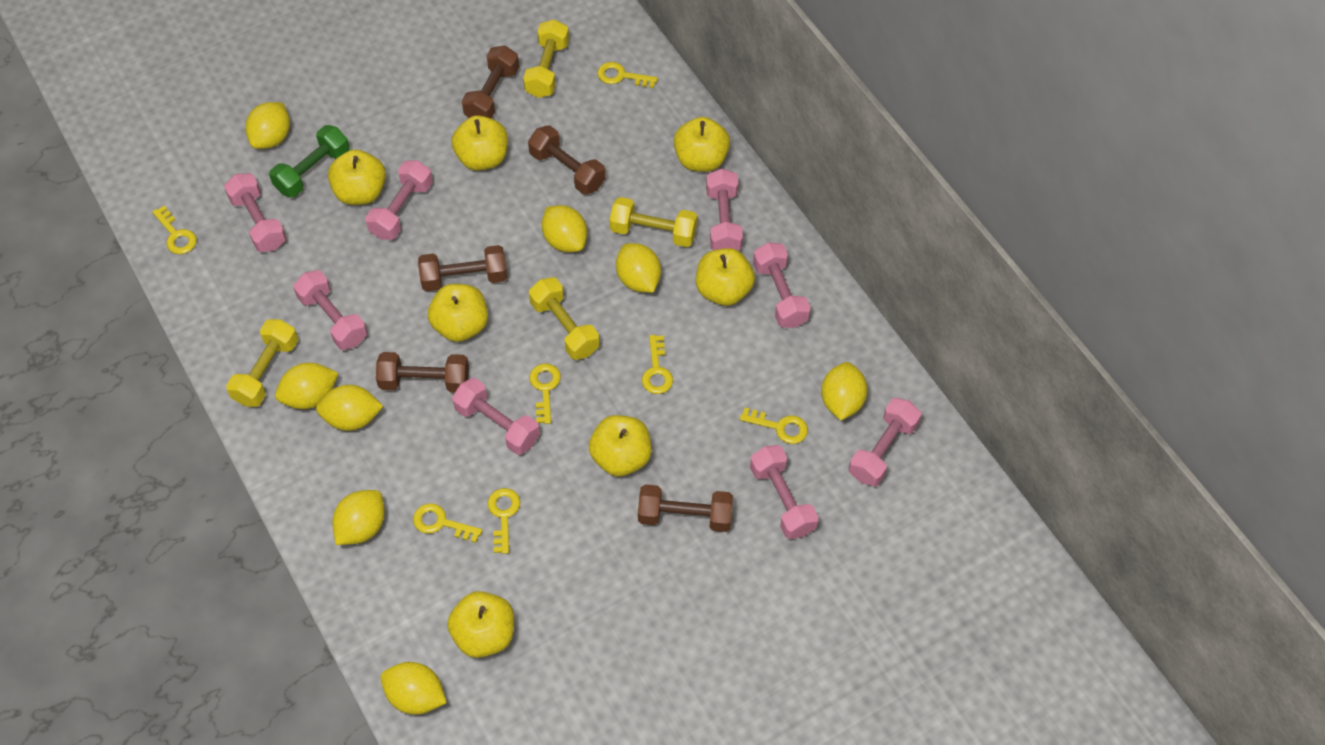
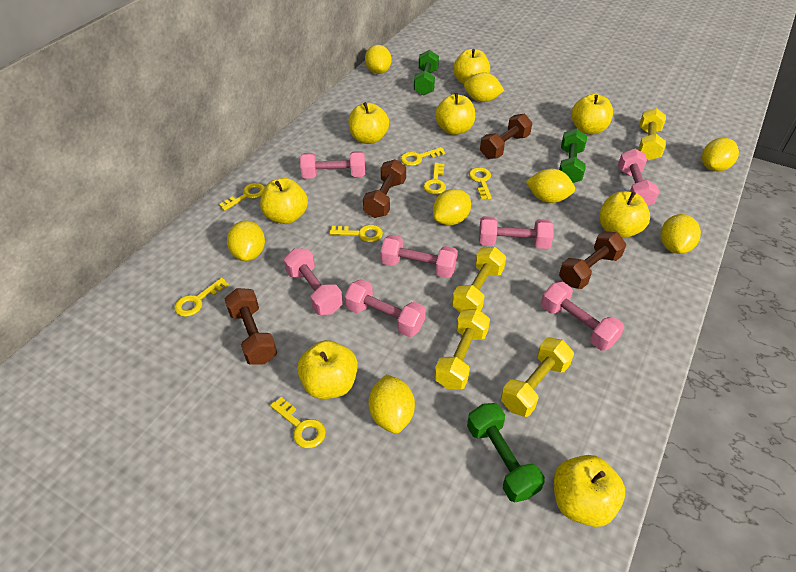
brown dumbbell: 5 -> 4
green dumbbell: 1 -> 3
pink dumbbell: 8 -> 7
yellow apple: 7 -> 8

